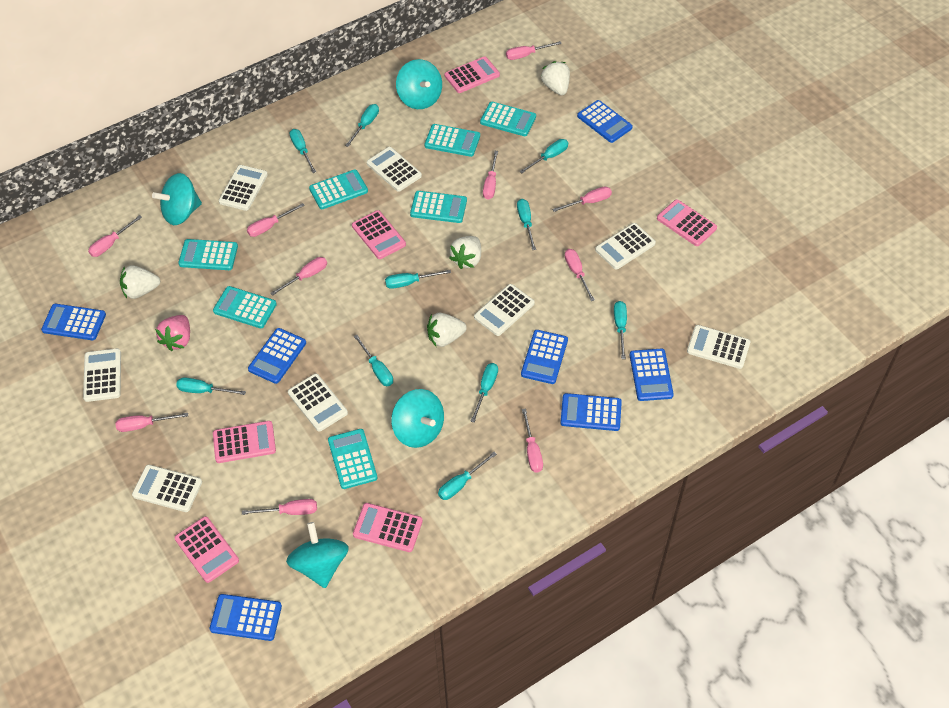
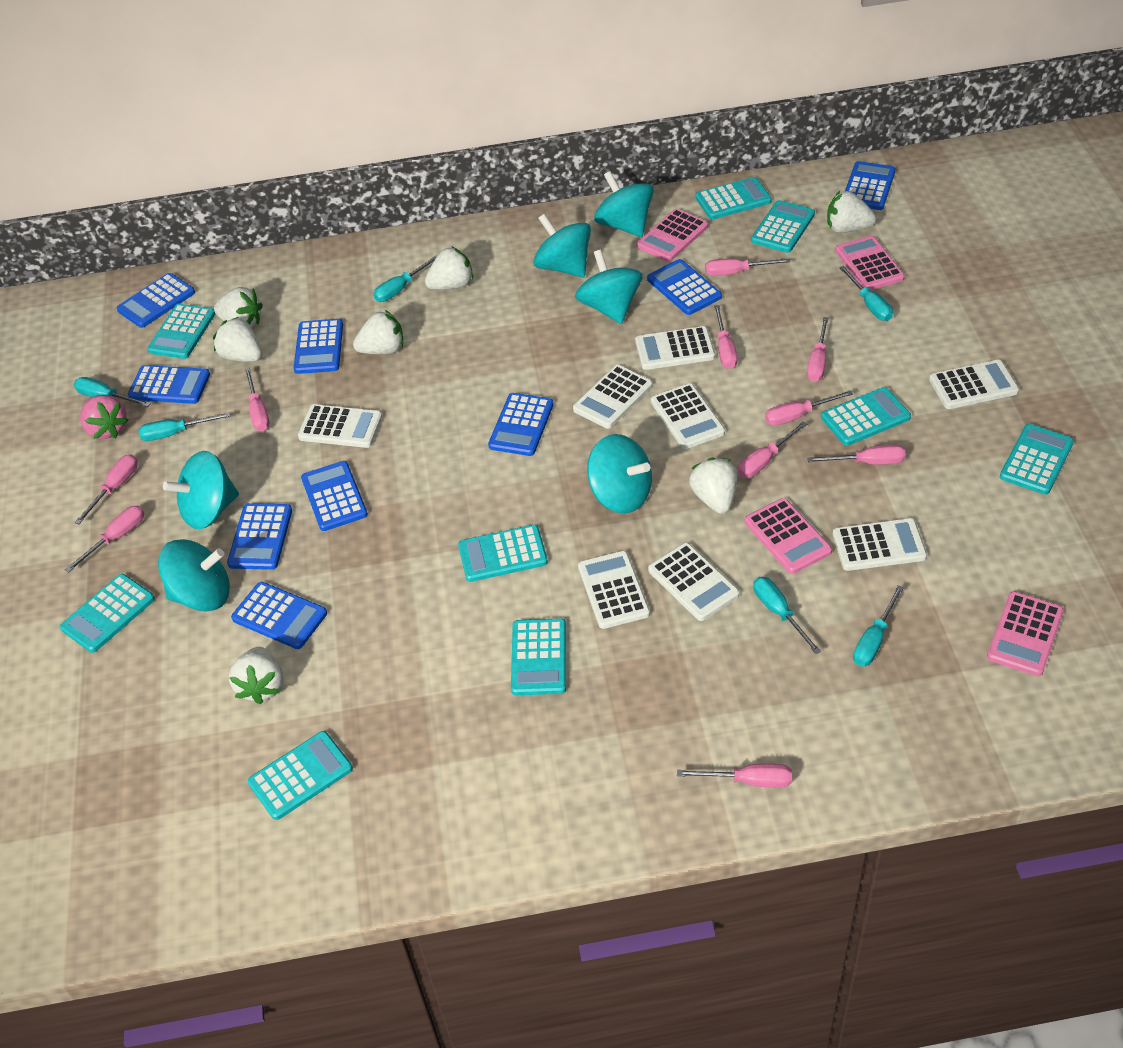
blue calculator: 7 -> 9
pink calculator: 6 -> 4
turquoise calculator: 7 -> 9
turquoise screwdriver: 10 -> 6
turquoise spinning top: 4 -> 6
white strawberry: 4 -> 7

